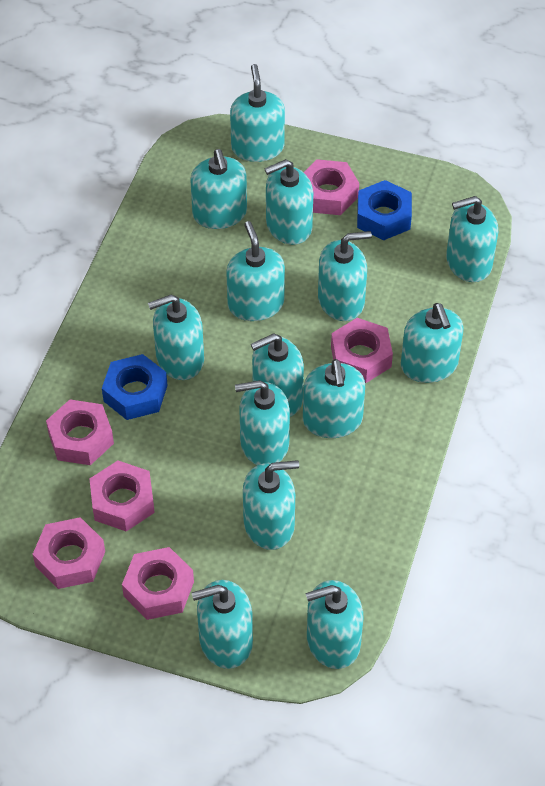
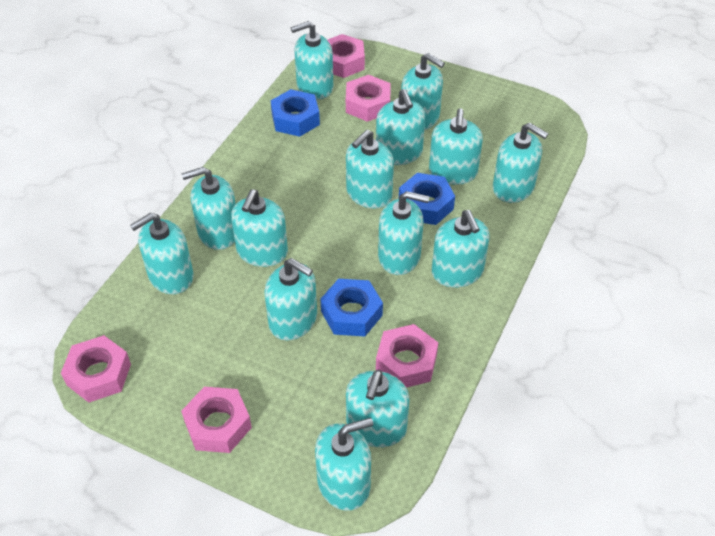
blue nut: 2 -> 3
pink nut: 6 -> 5

